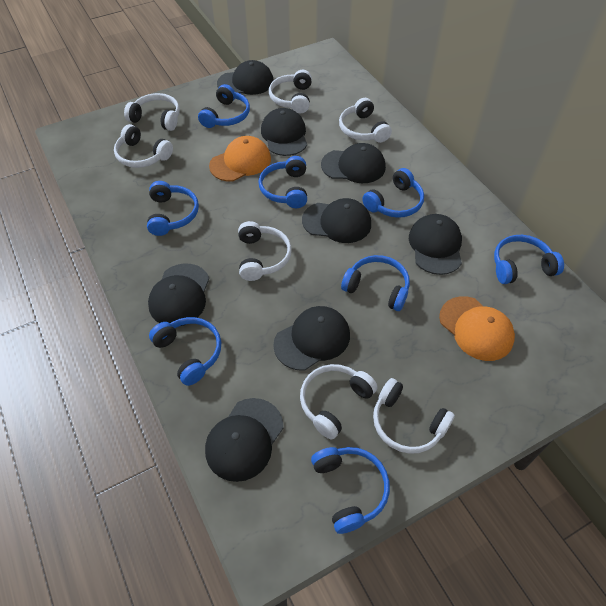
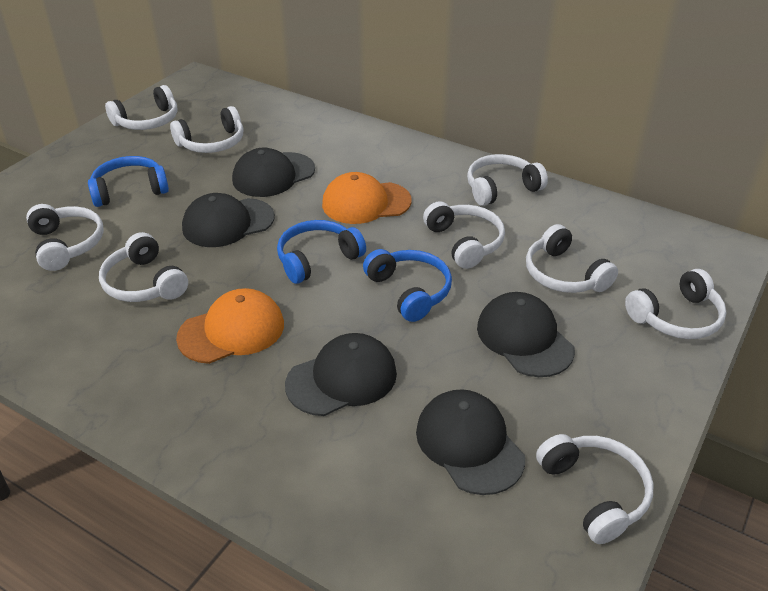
black cap: 8 -> 5
blue headphones: 8 -> 3
white headphones: 7 -> 9

